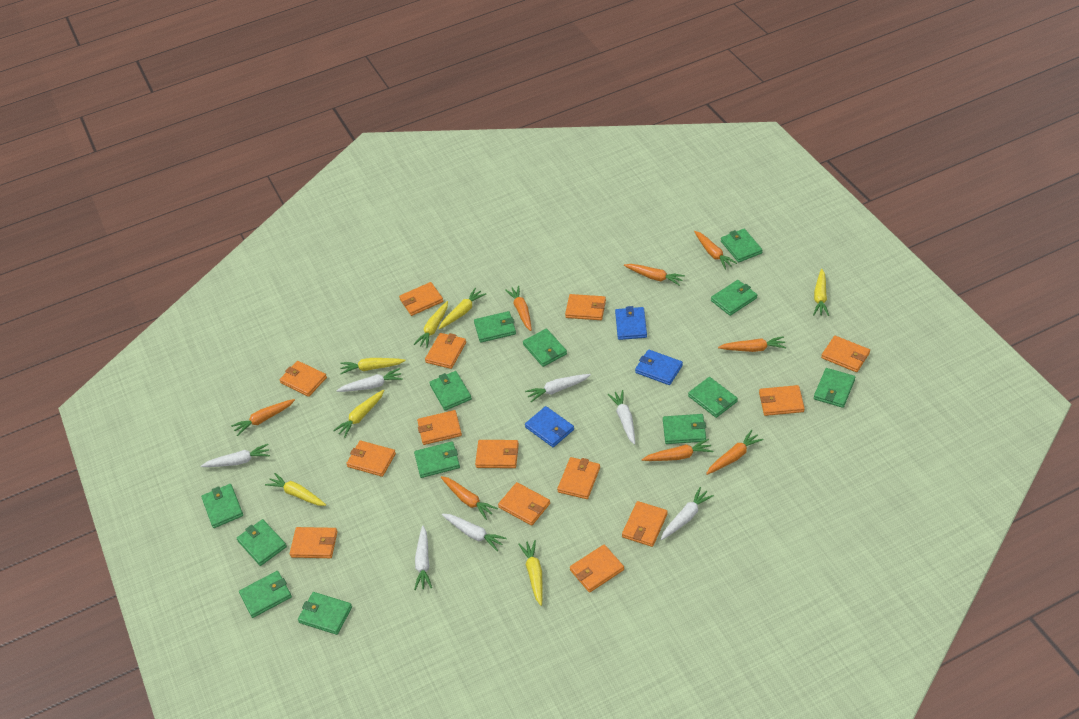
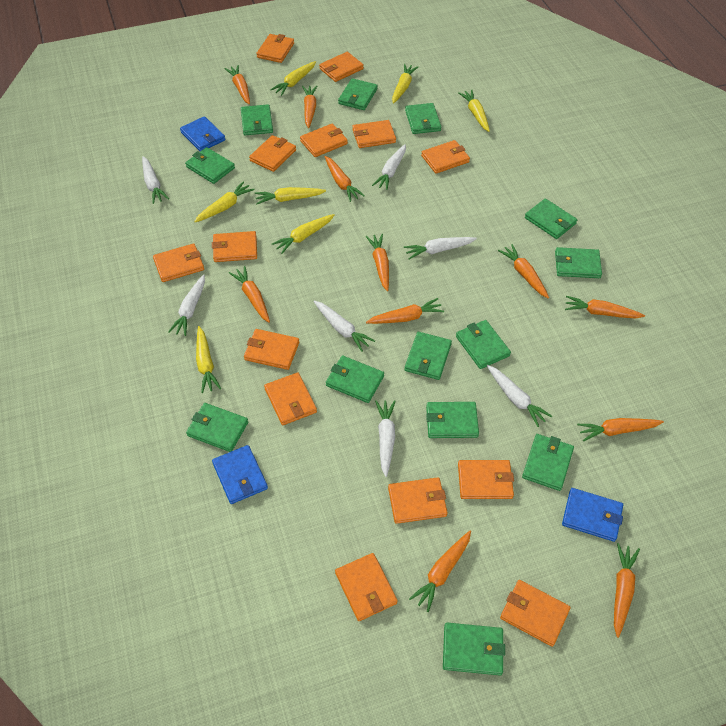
orange carrot: 8 -> 11

